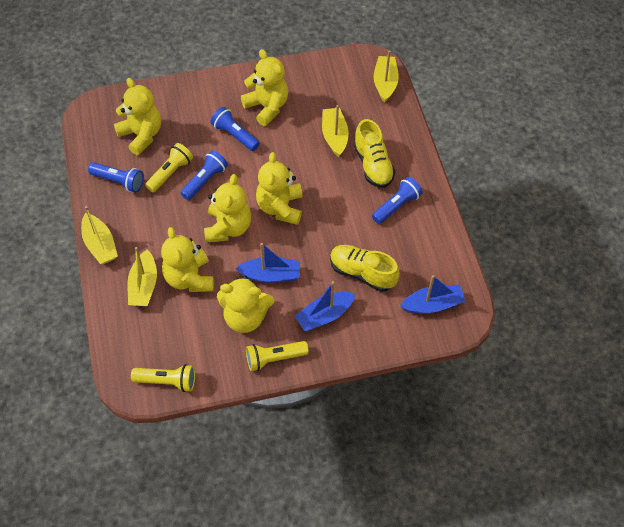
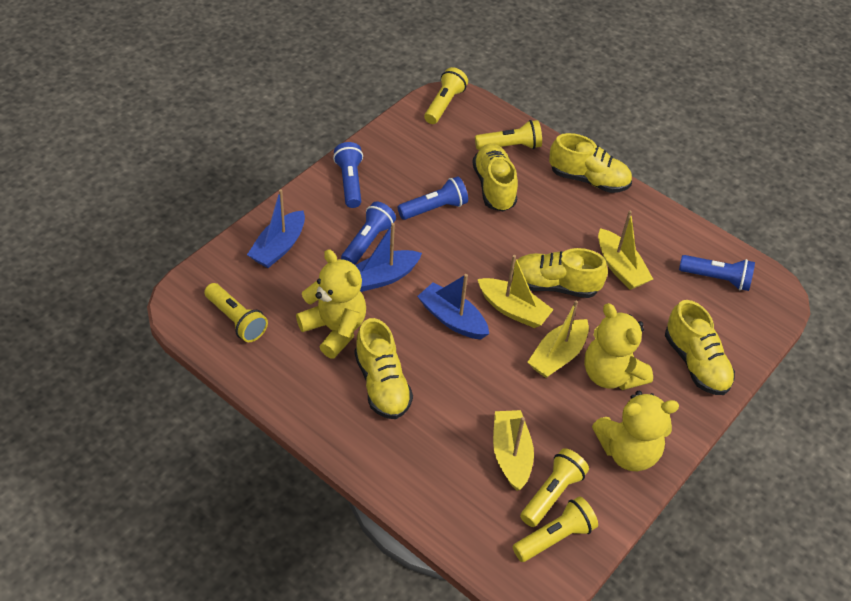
yellow flashlight: 3 -> 5
yellow shoe: 2 -> 5
yellow teddy bear: 6 -> 3

